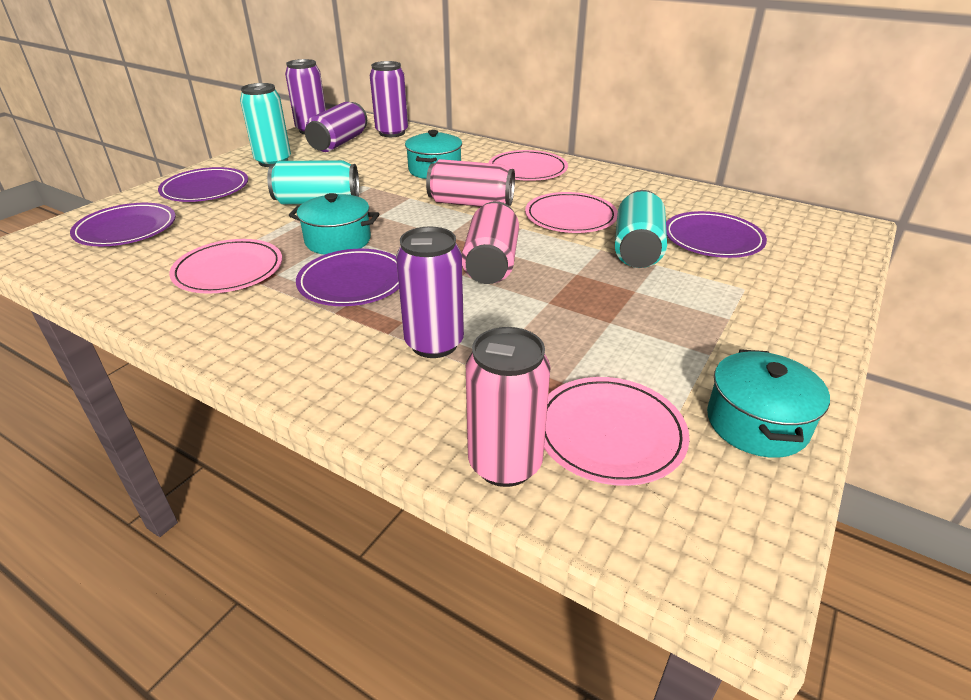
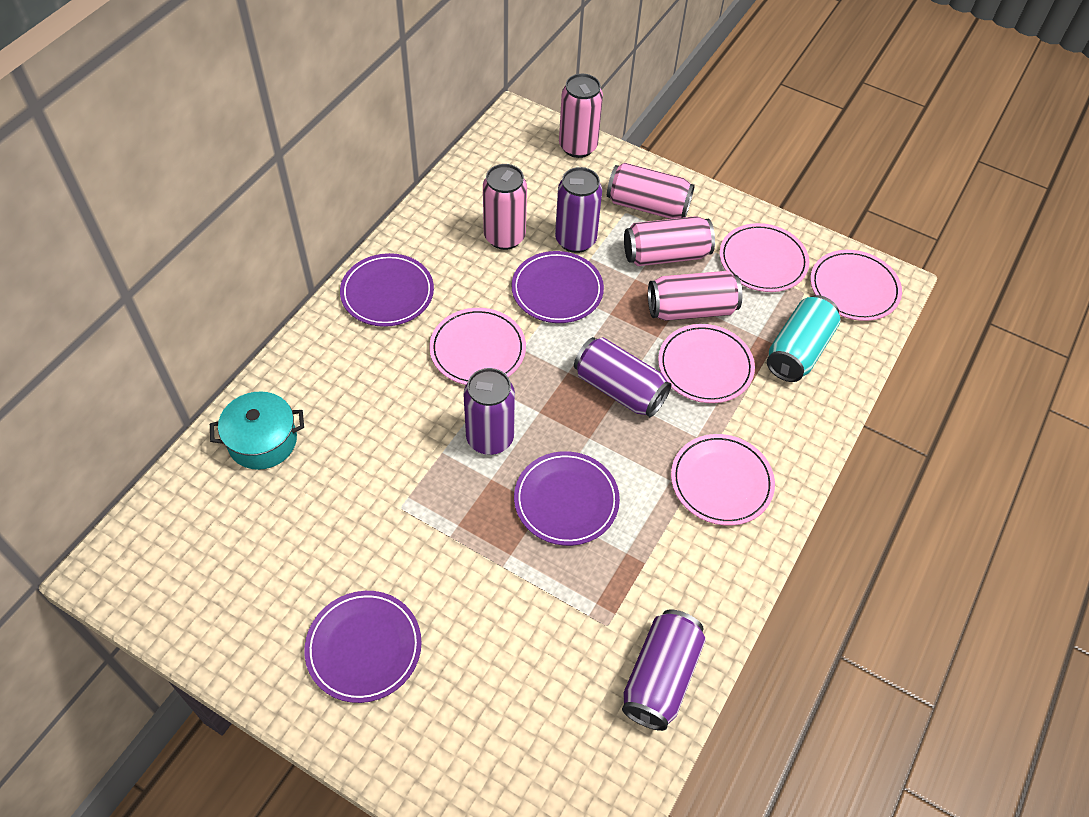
pink can: 3 -> 5
pink plate: 4 -> 5
turquoise can: 3 -> 1
turquoise pot: 3 -> 1

